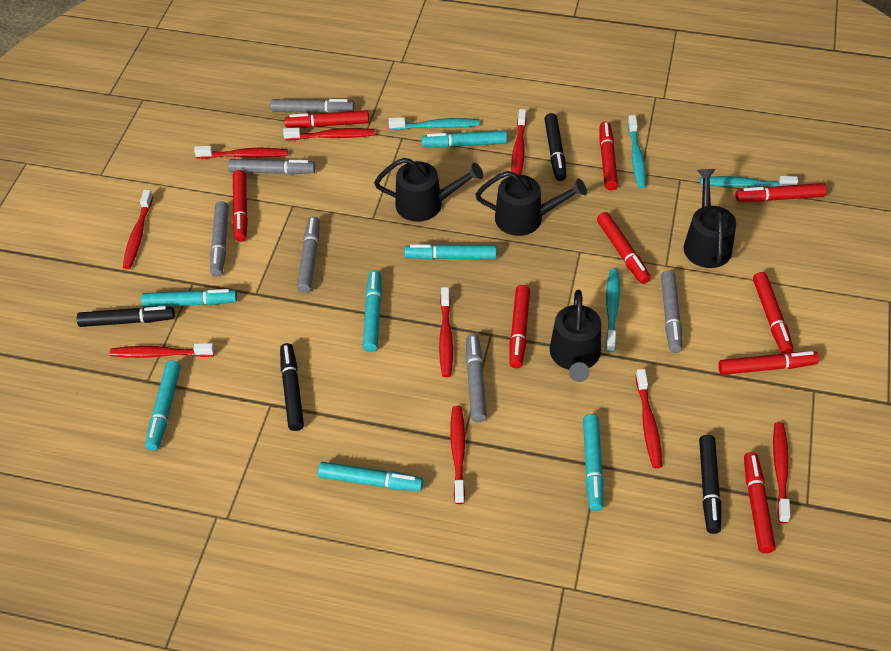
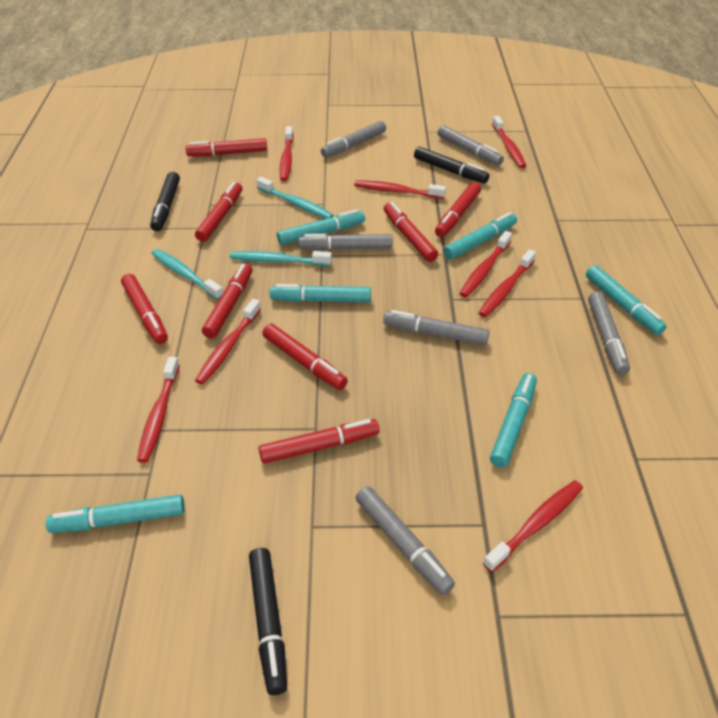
black marker: 4 -> 3
black watering can: 4 -> 0
red marker: 9 -> 8
red toothbrush: 9 -> 8
turquoise marker: 7 -> 6
turquoise toothbrush: 4 -> 3

